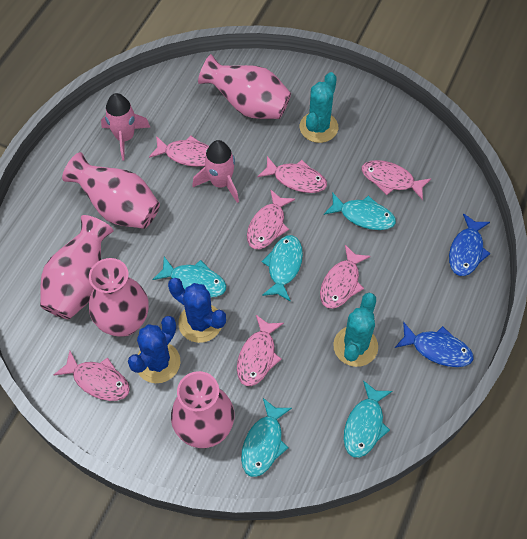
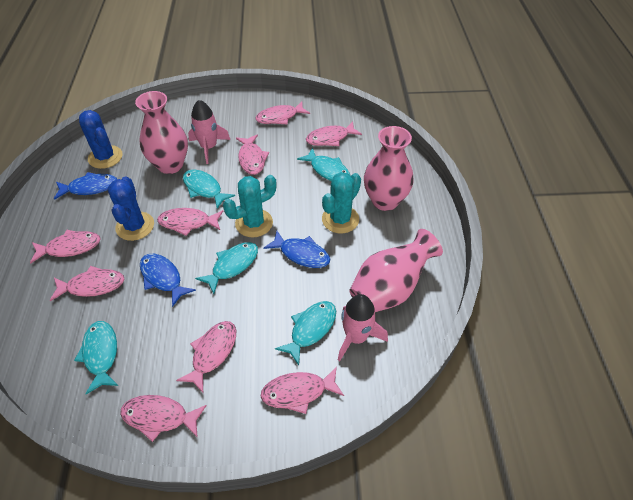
blue fish: 2 -> 3
pink fish: 7 -> 9
pink vase: 5 -> 3

